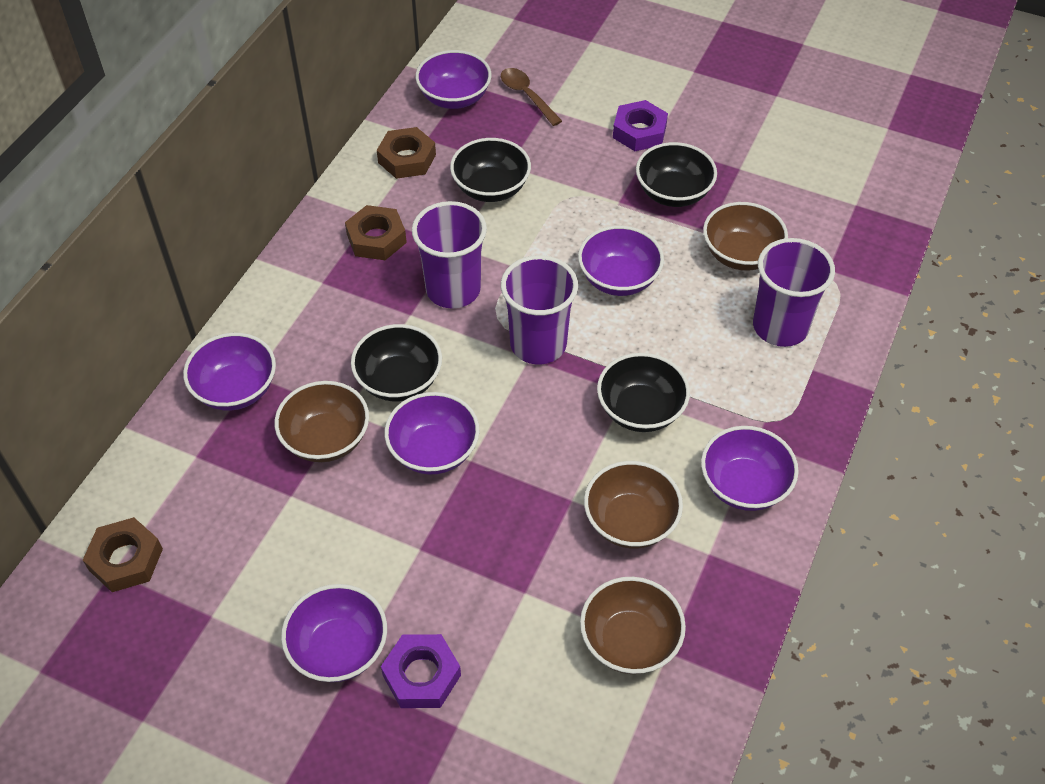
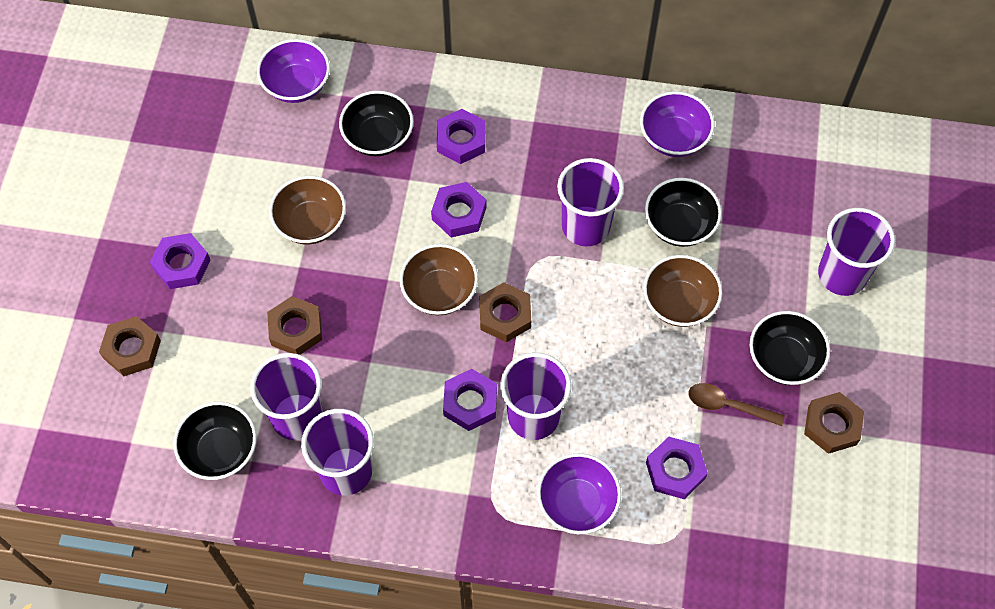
brown bowl: 4 -> 3
brown nut: 3 -> 4
purple bowl: 6 -> 3
purple cup: 3 -> 5
purple nut: 2 -> 5

